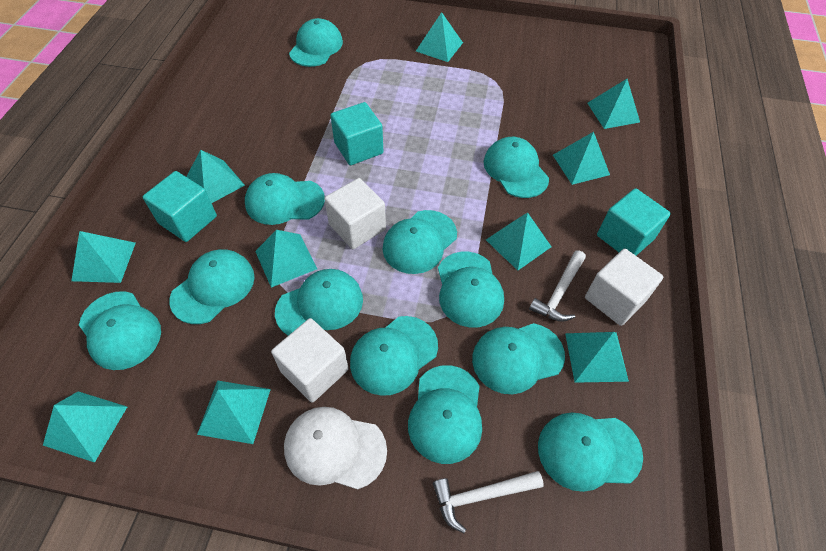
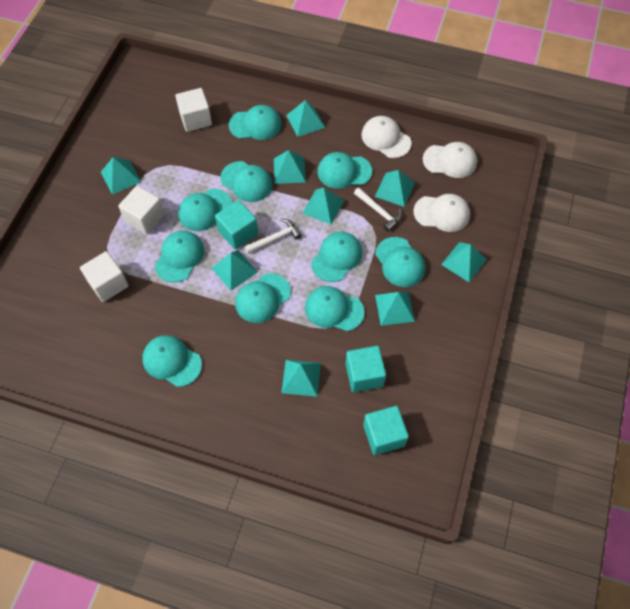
turquoise cap: 12 -> 10
turquoise pyramid: 10 -> 9
white cap: 1 -> 3

